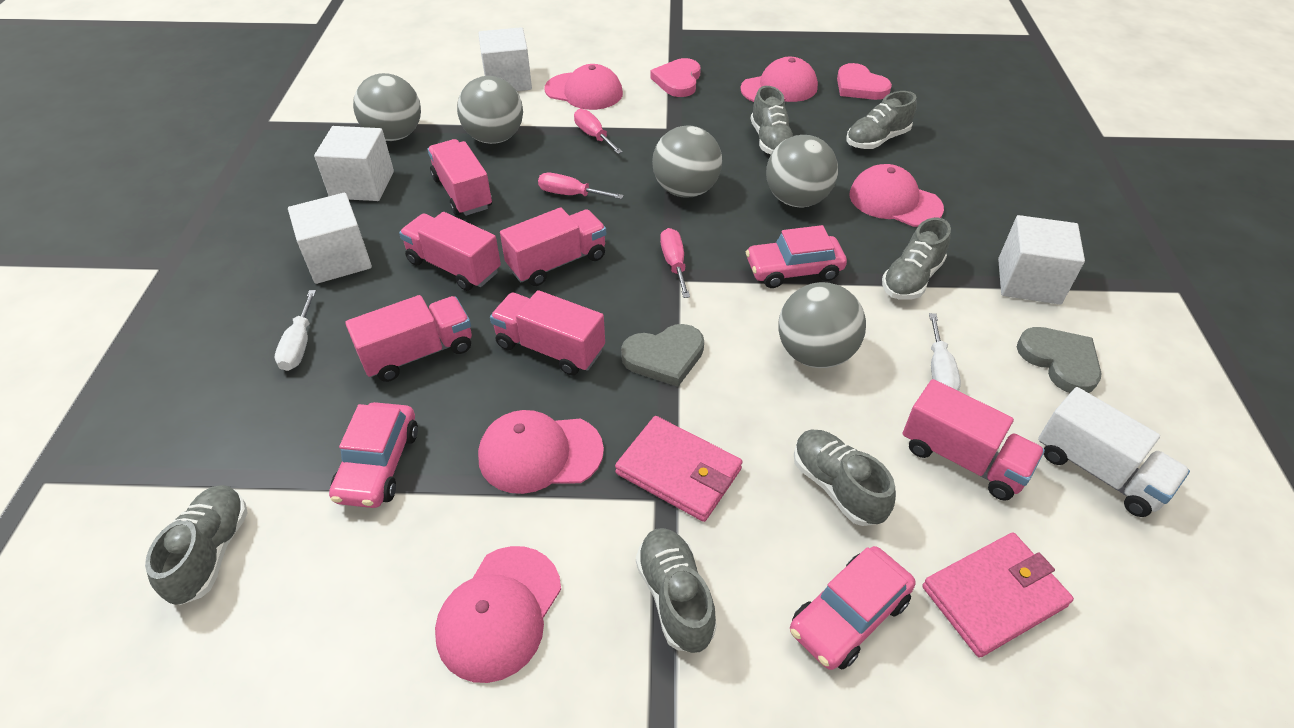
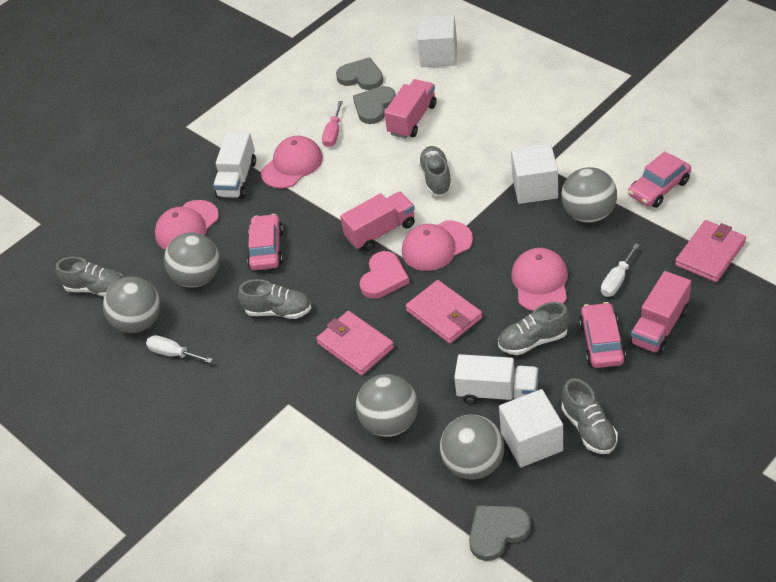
grey heart: 2 -> 3
grey shoe: 6 -> 5
pink cap: 5 -> 4
pink heart: 2 -> 1
pink screwdriver: 3 -> 1
pink truck: 6 -> 3
pink wallet: 2 -> 3
white cube: 4 -> 3
white truck: 1 -> 2

